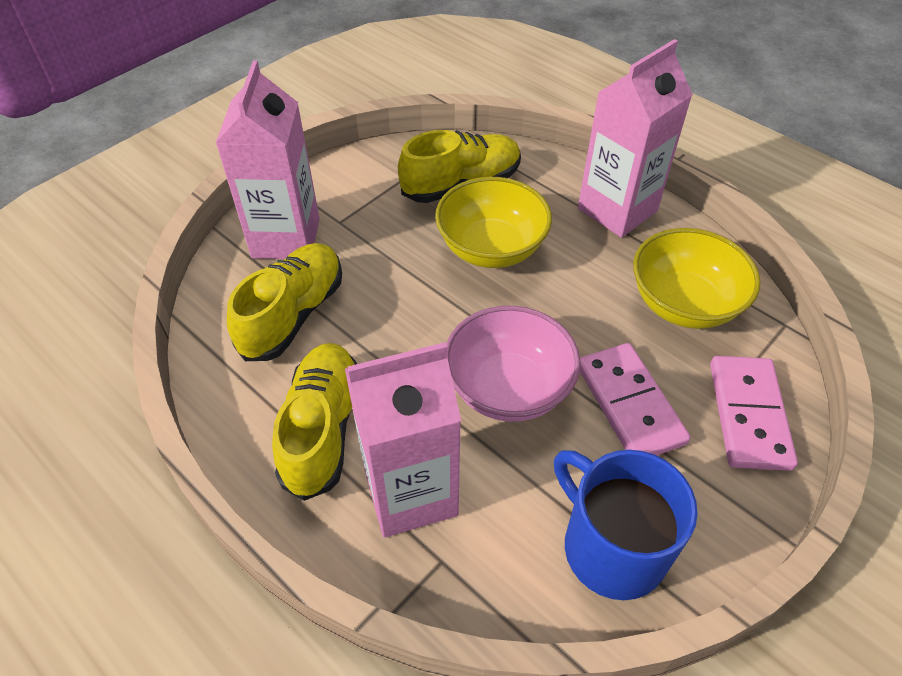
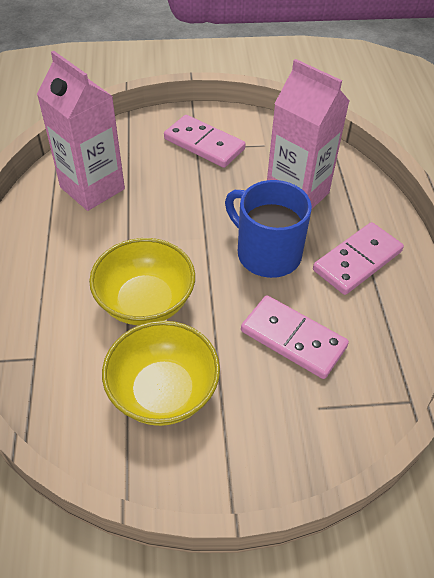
pink bowl: 1 -> 0
pink carton: 3 -> 2
pink domino: 2 -> 3
yellow shoe: 3 -> 0

